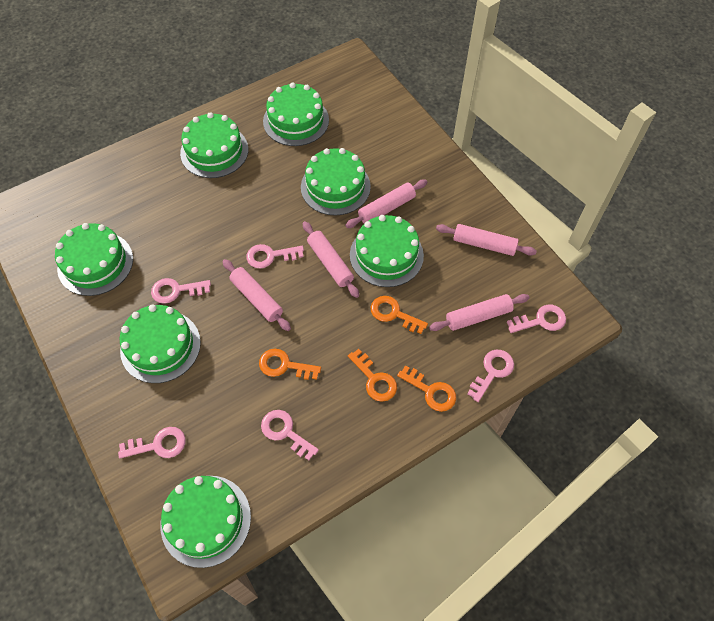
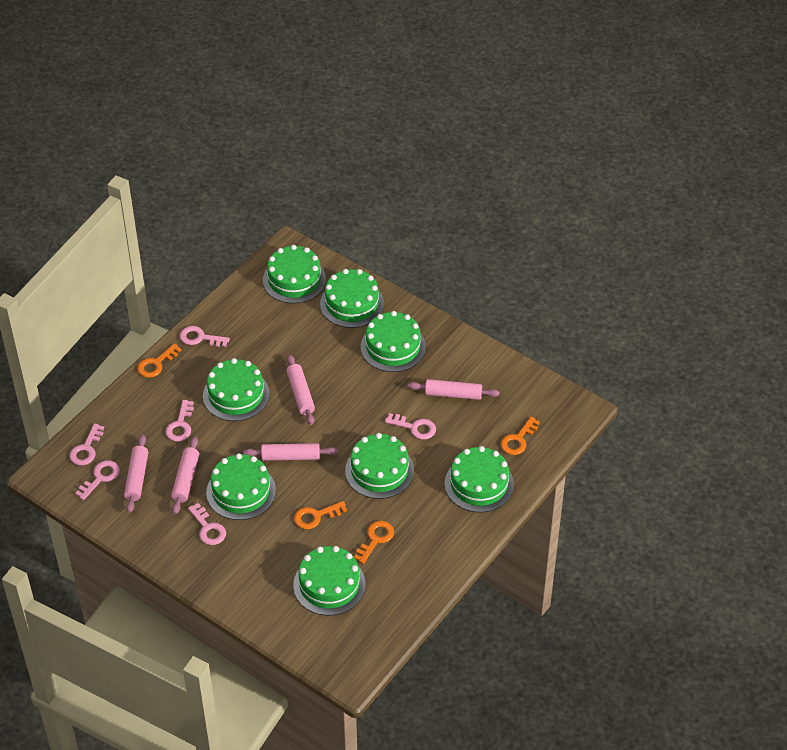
green cake: 7 -> 8

